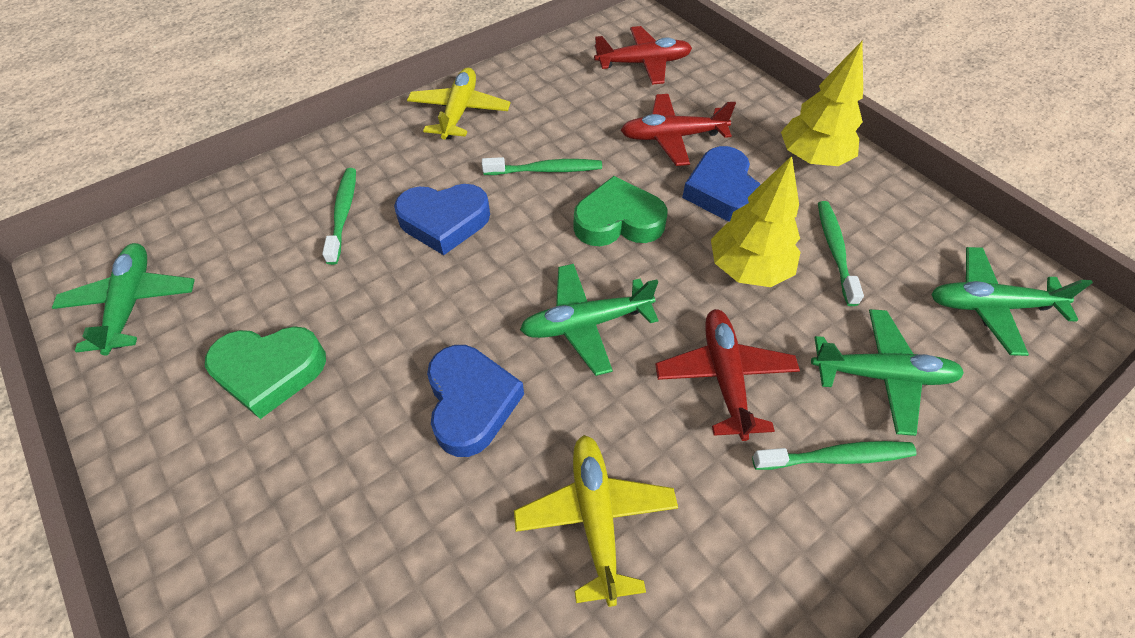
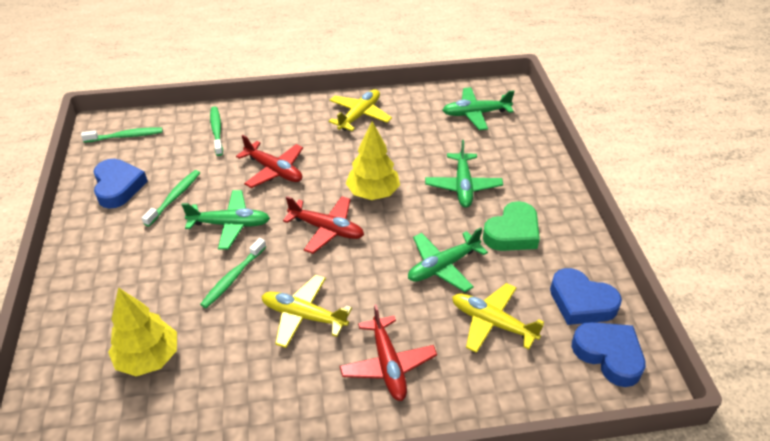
green heart: 2 -> 1
yellow plane: 2 -> 3

